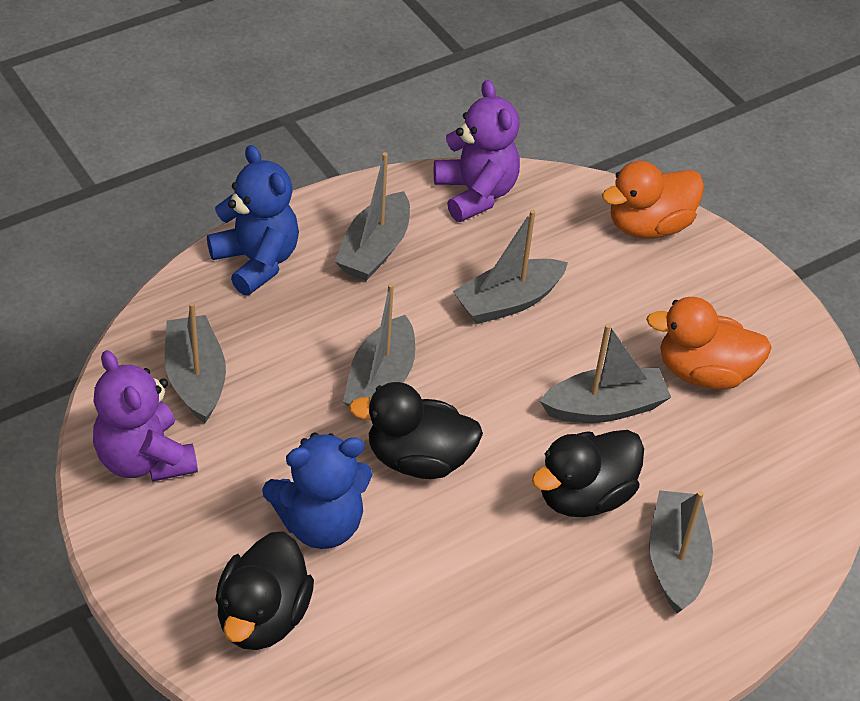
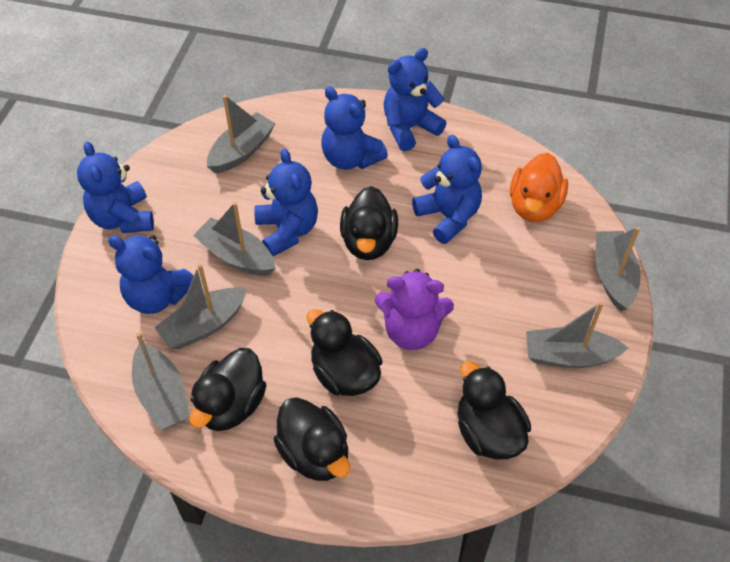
black duck: 3 -> 5
blue teddy bear: 2 -> 6
orange duck: 2 -> 1
purple teddy bear: 2 -> 1

